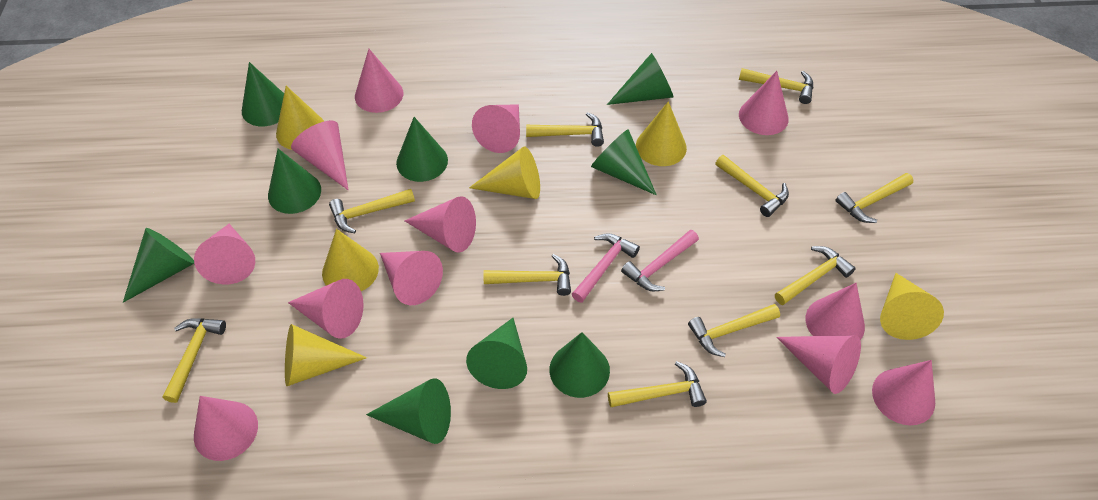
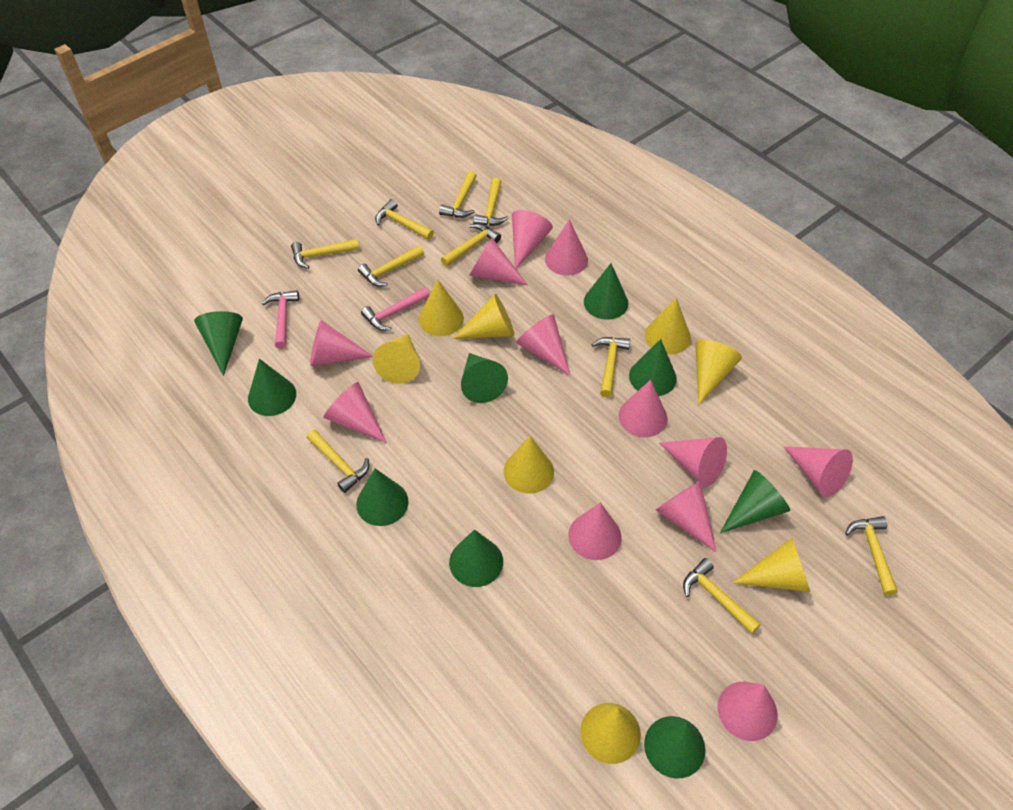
yellow cone: 6 -> 8

